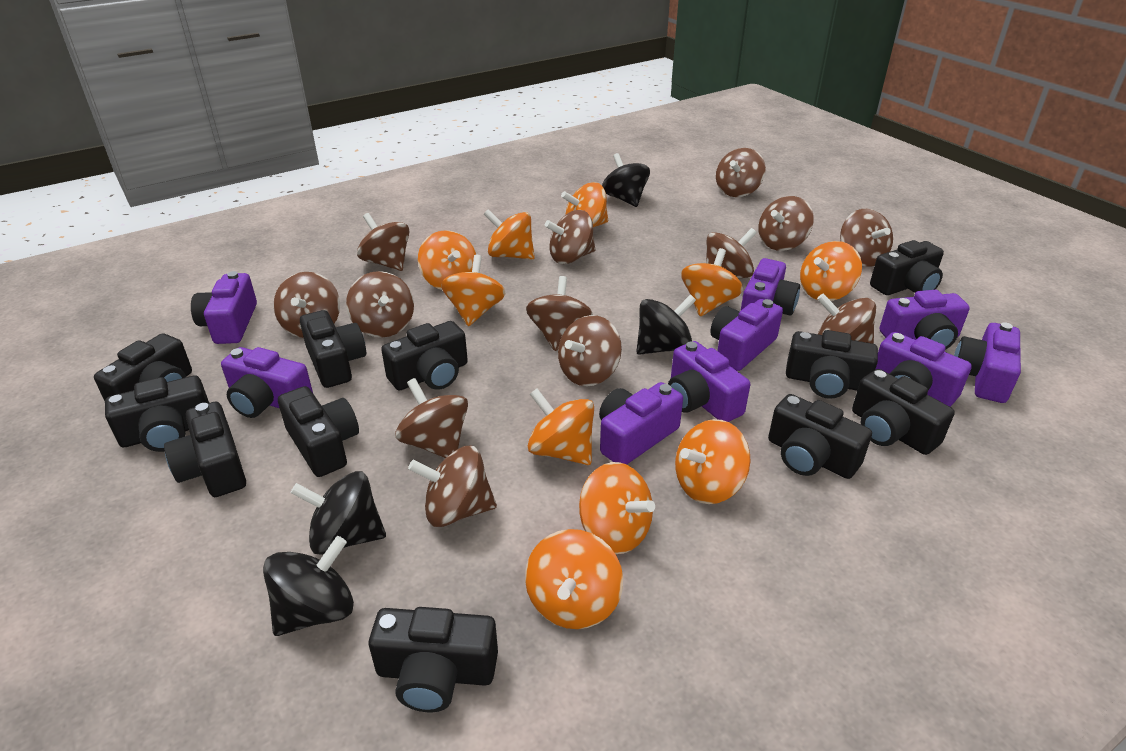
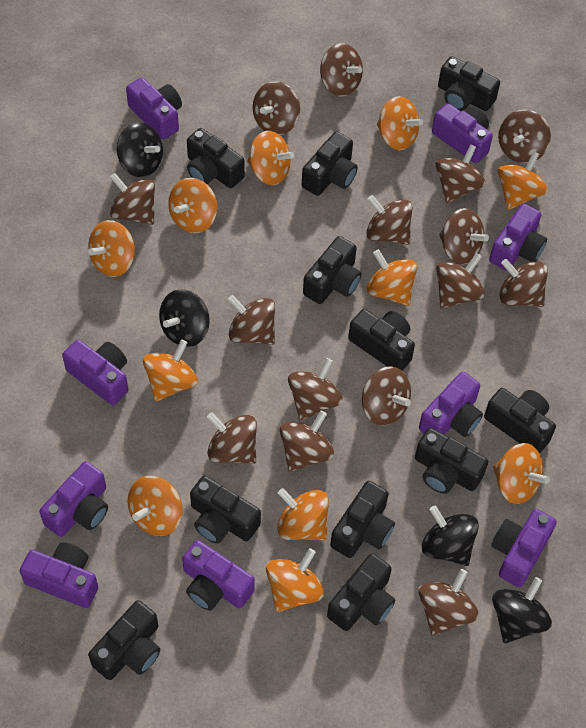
brown spinning top: 13 -> 15
orange spinning top: 10 -> 11

